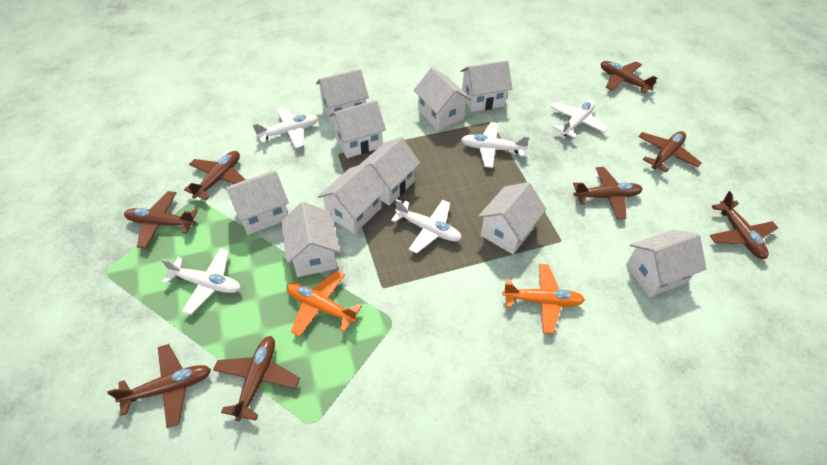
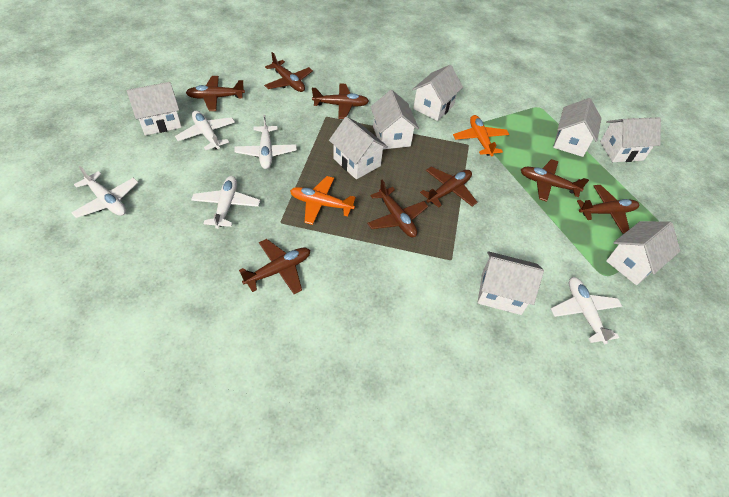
white house: 10 -> 8

